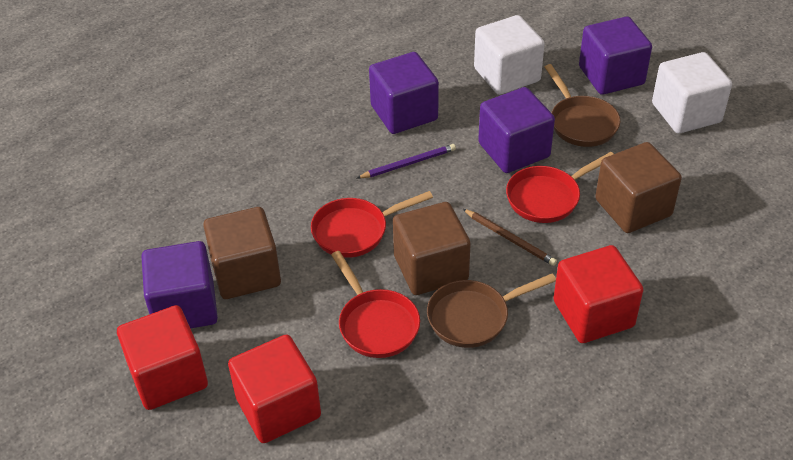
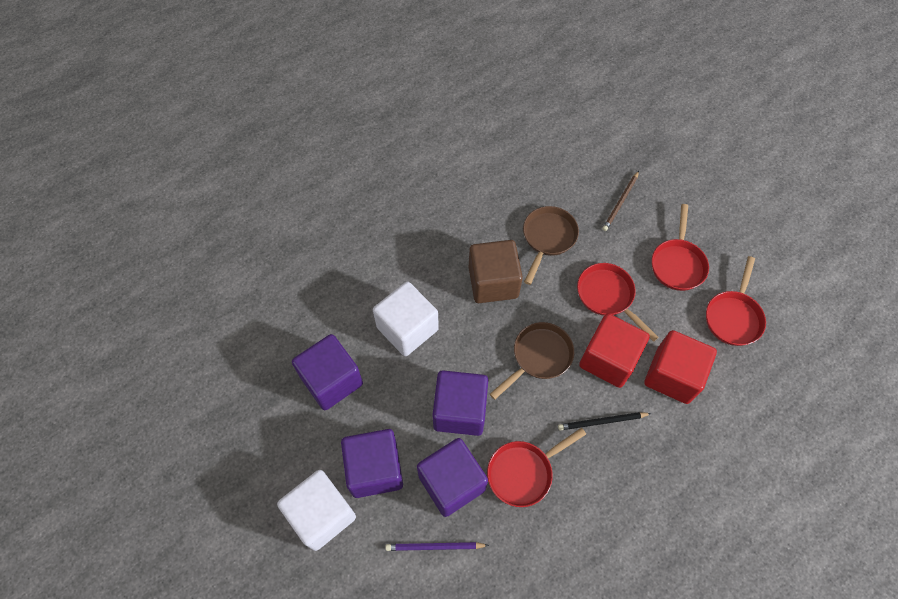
black pencil: 0 -> 1
brown cube: 3 -> 1
red cube: 3 -> 2
red pan: 3 -> 4

